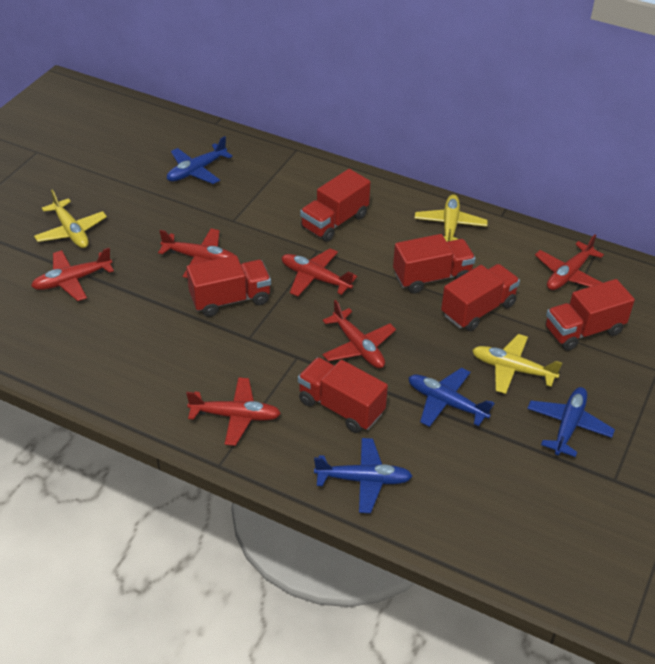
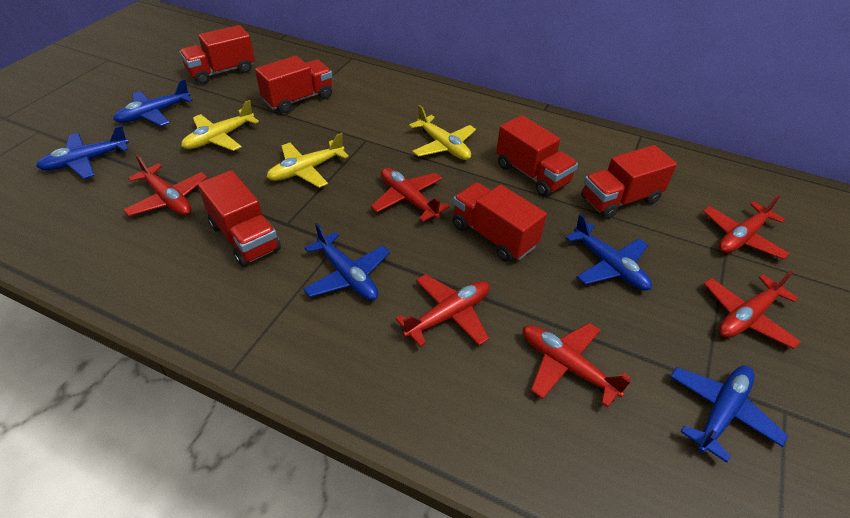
blue plane: 4 -> 5

